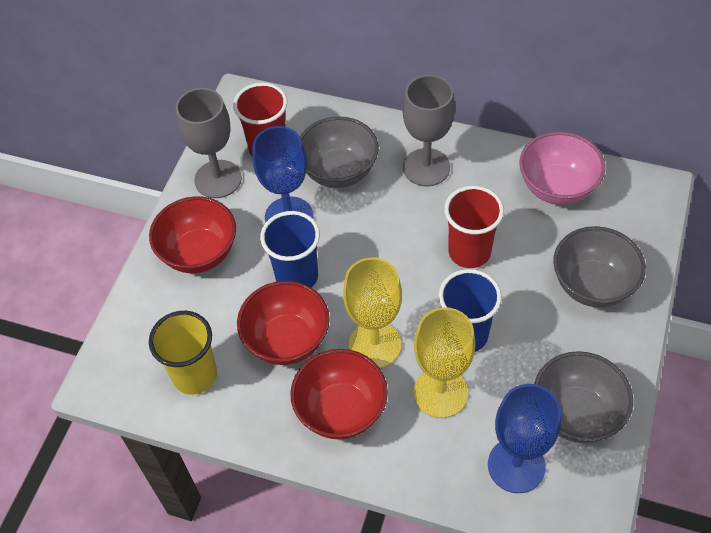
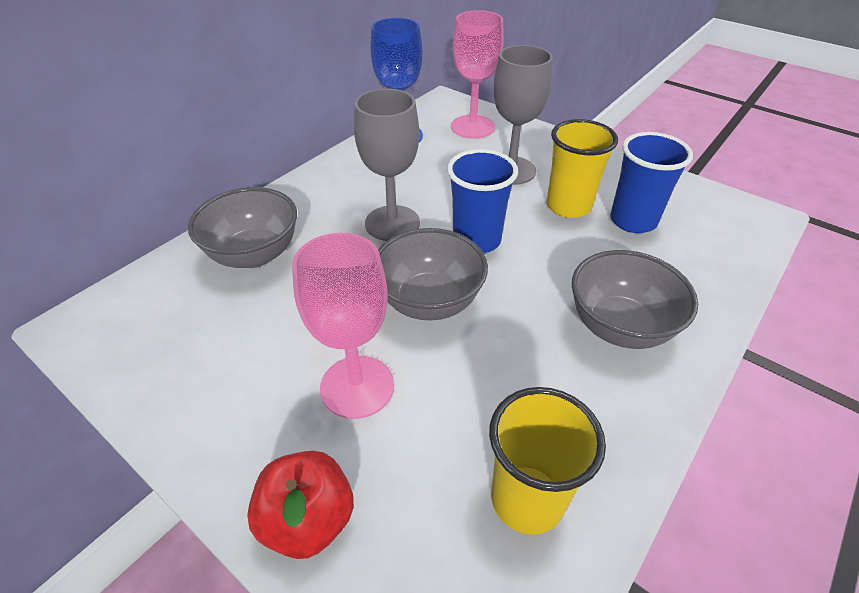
blue goblet: 2 -> 1
pink bowl: 1 -> 0
pink goblet: 0 -> 2
red apple: 0 -> 1
red bowl: 3 -> 0
red cup: 2 -> 0
yellow cup: 1 -> 2
yellow goblet: 2 -> 0

